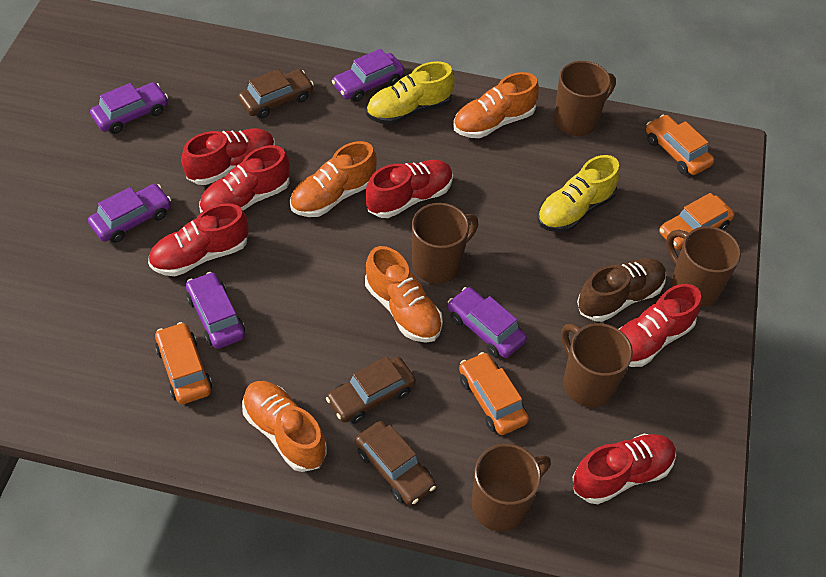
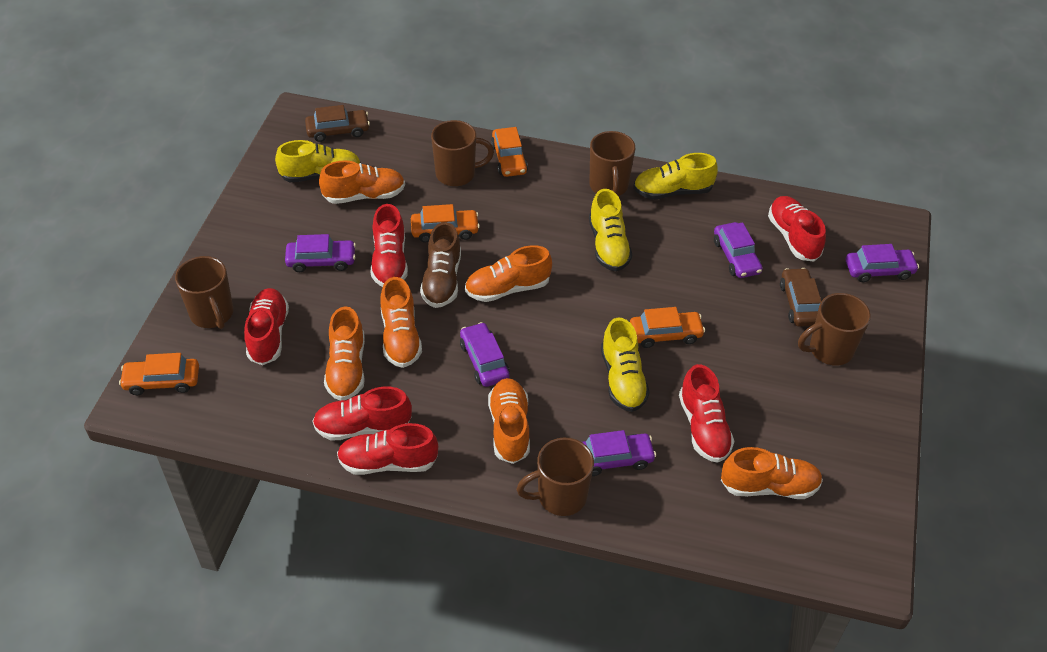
brown car: 3 -> 2
orange shoe: 4 -> 6
yellow shoe: 2 -> 4

